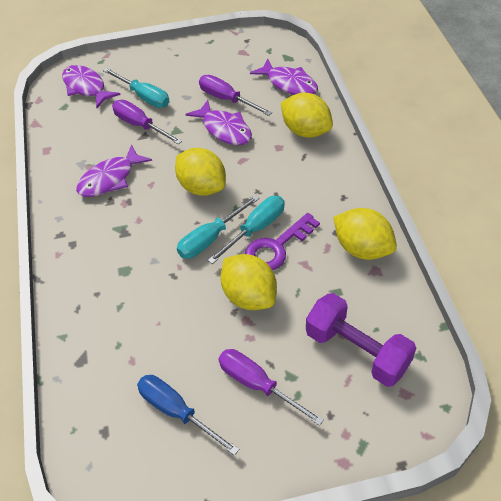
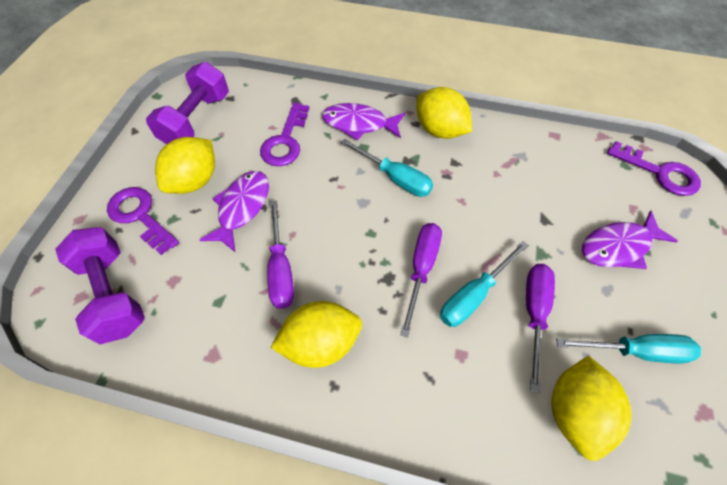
blue screwdriver: 1 -> 0
purple dumbbell: 1 -> 2
purple fish: 4 -> 3
purple key: 1 -> 3

